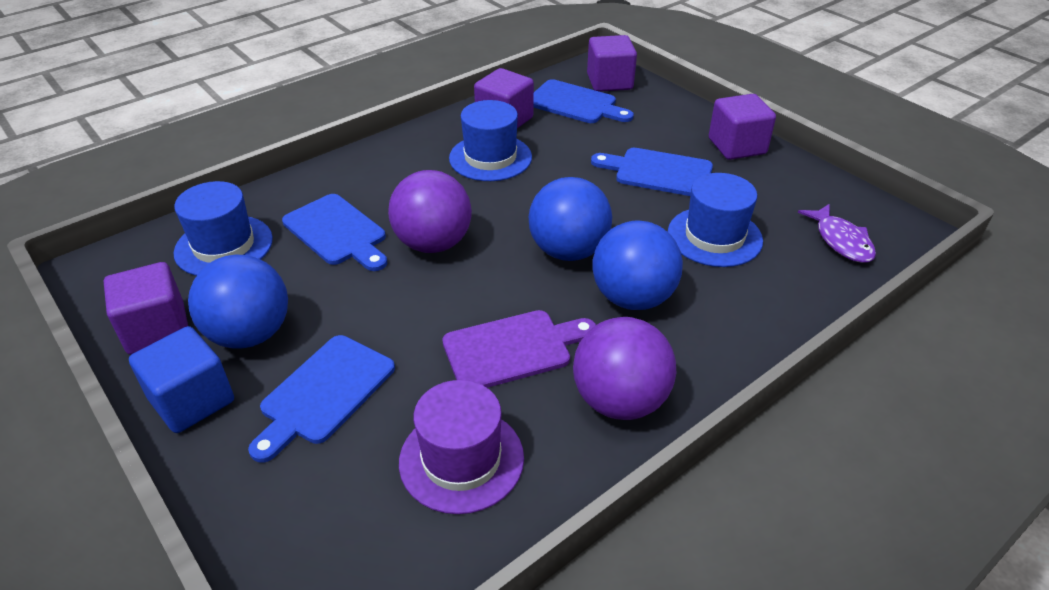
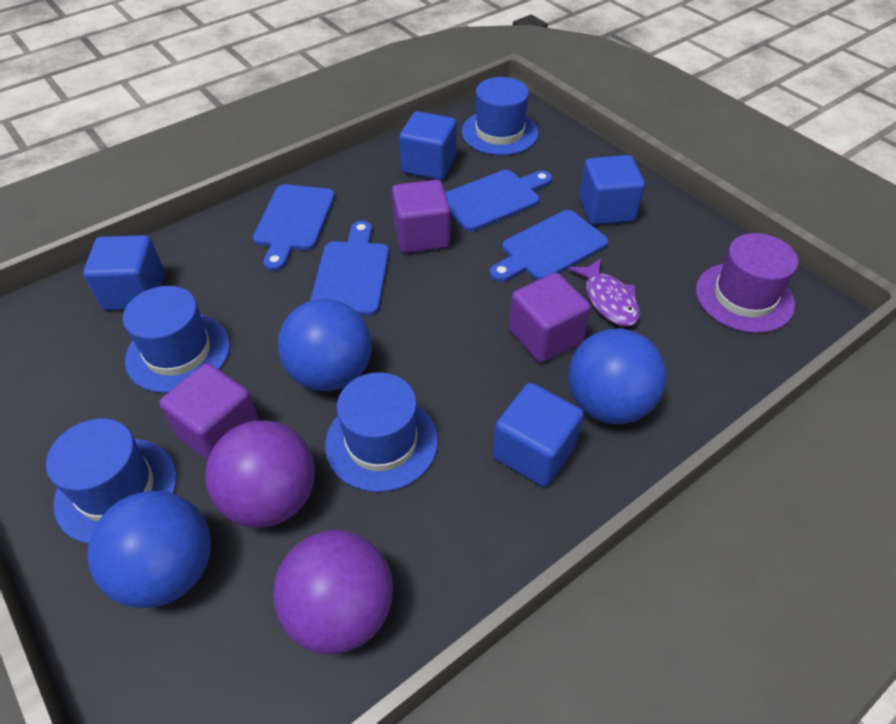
blue cube: 1 -> 4
blue hat: 3 -> 4
purple cube: 4 -> 3
purple cutting board: 1 -> 0

